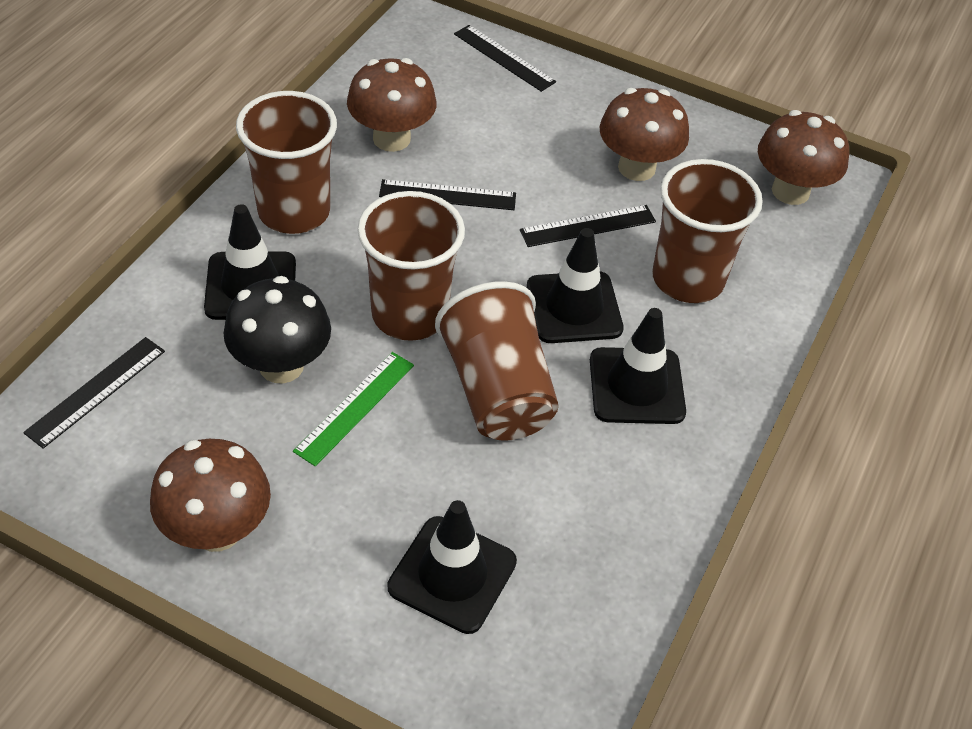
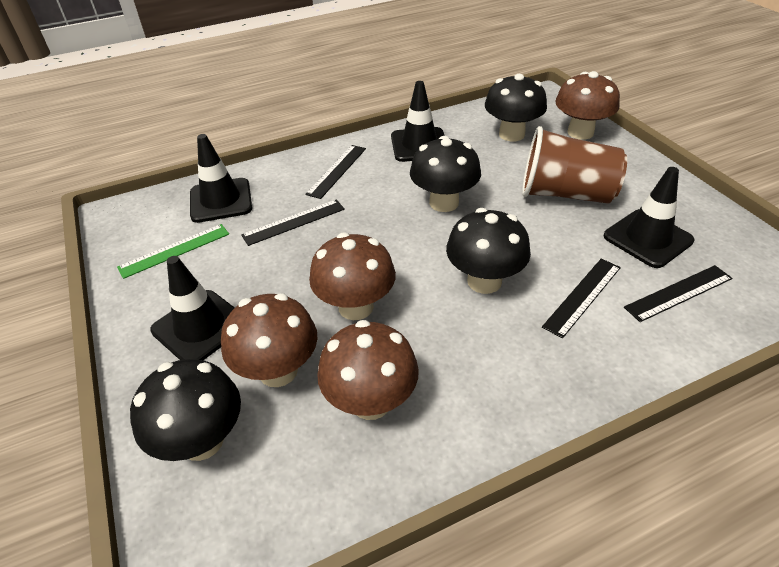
black mushroom: 1 -> 4
brown cup: 4 -> 1

